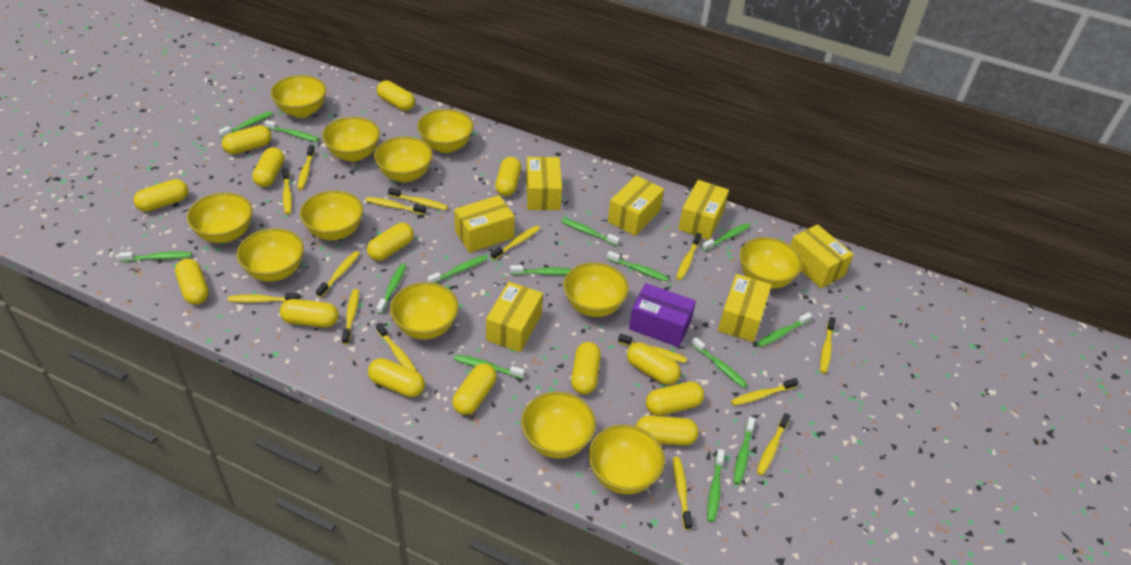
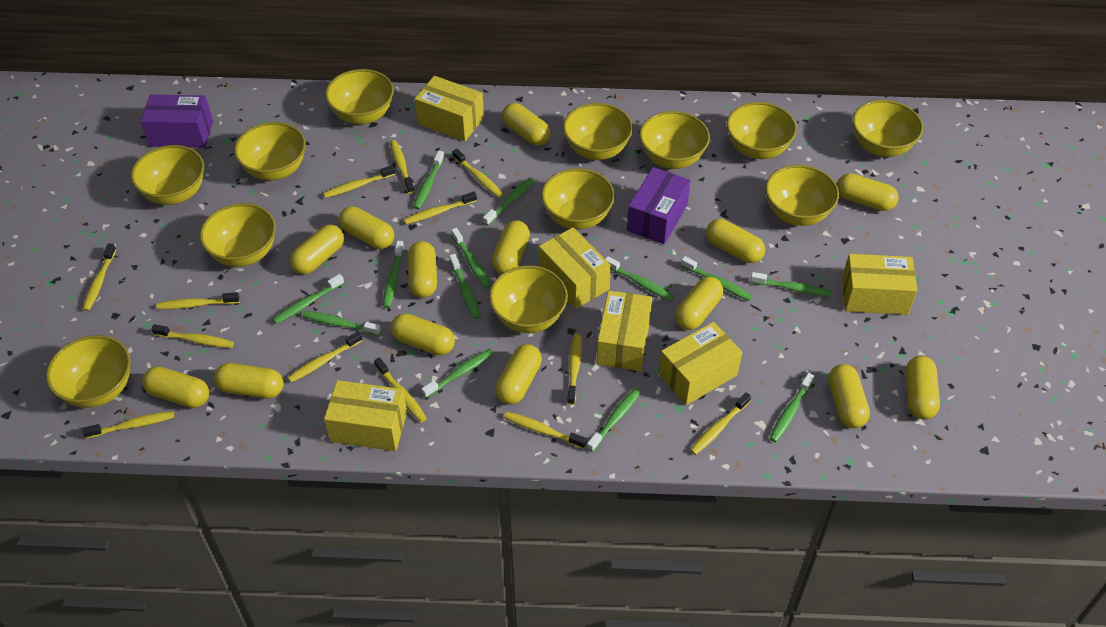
green toothbrush: 14 -> 13
purple box: 1 -> 2
yellow box: 7 -> 6
yellow toothbrush: 15 -> 13

